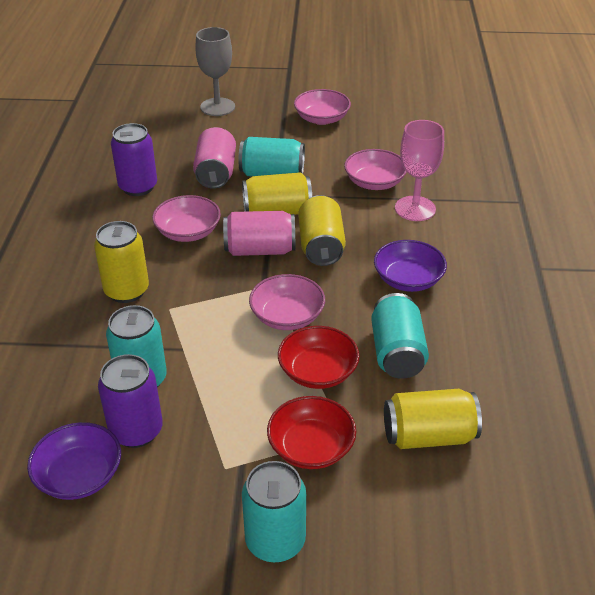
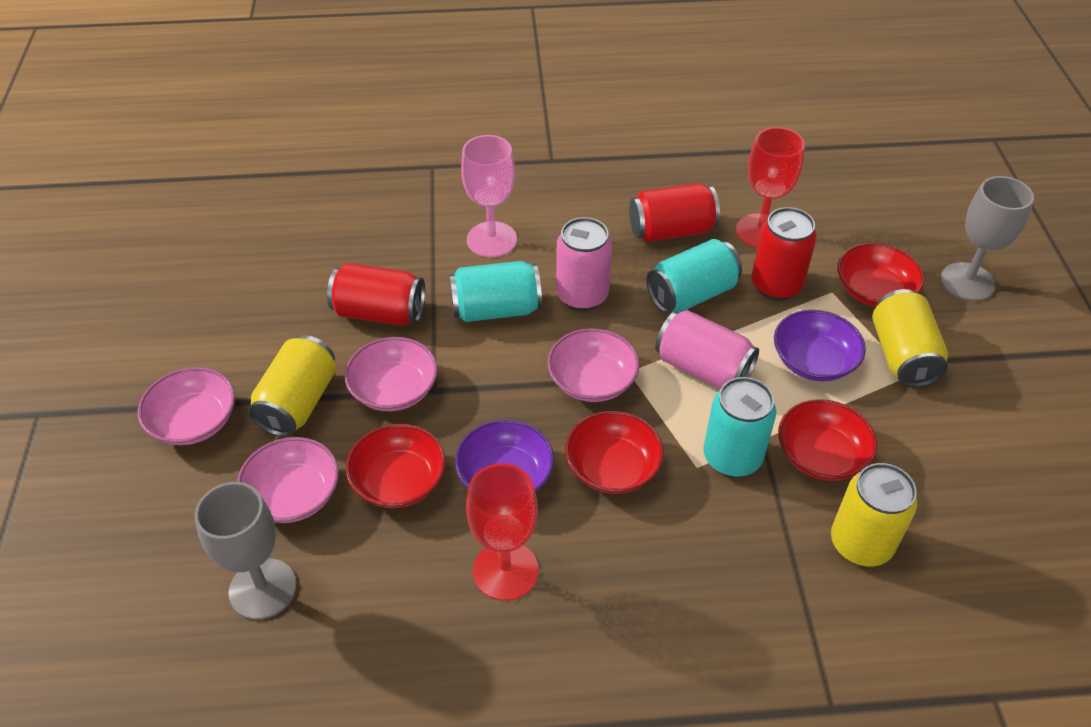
grey goblet: 1 -> 2
purple can: 2 -> 0
red bowl: 2 -> 4
red can: 0 -> 3
red goblet: 0 -> 2
turquoise can: 4 -> 3
yellow can: 4 -> 3

